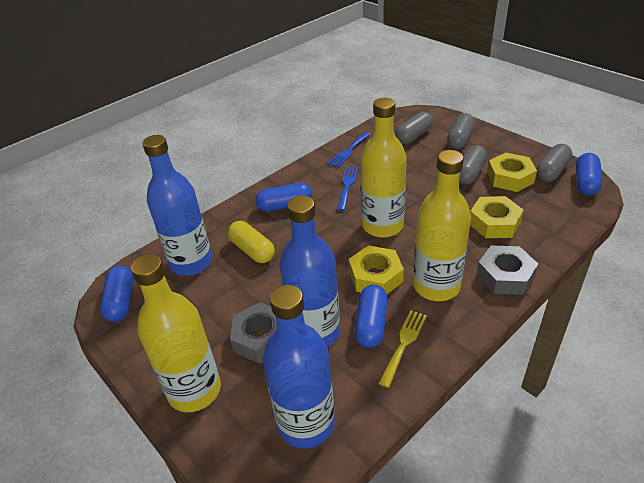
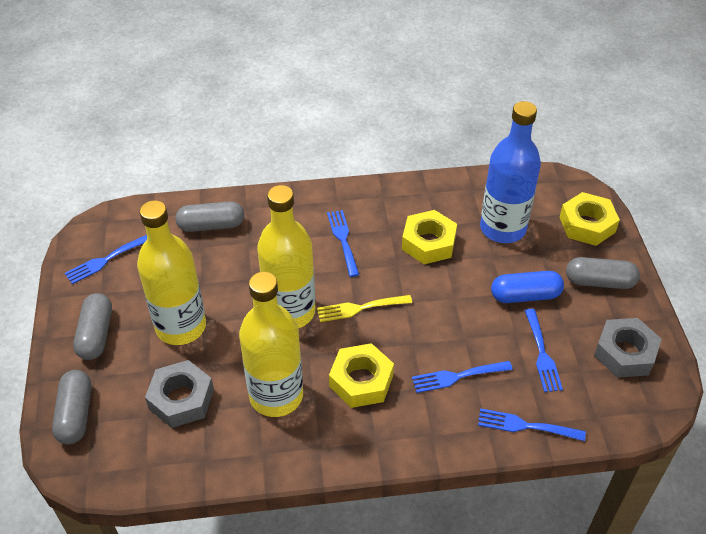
blue bottle: 3 -> 1
blue capsule: 4 -> 1
blue fork: 2 -> 5
yellow capsule: 1 -> 0

